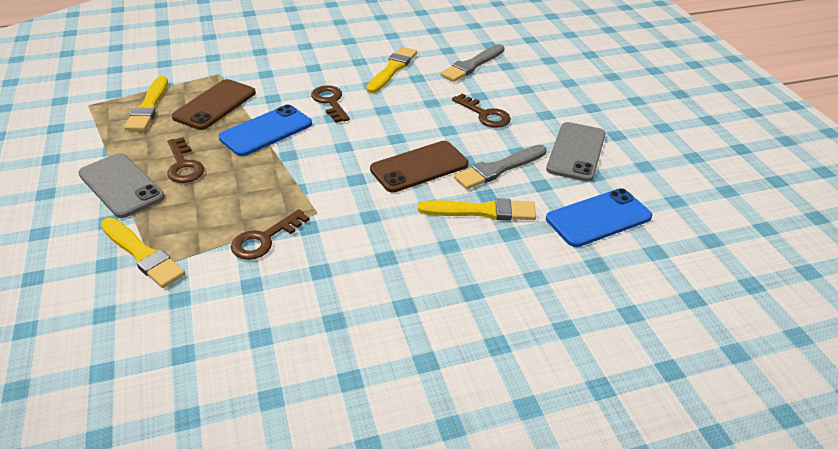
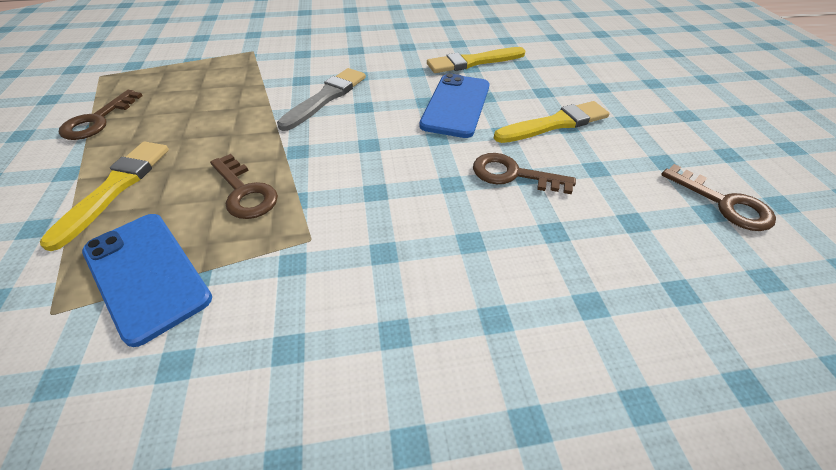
brown phone: 2 -> 0
grey brush: 2 -> 1
grey phone: 2 -> 0
yellow brush: 4 -> 3

